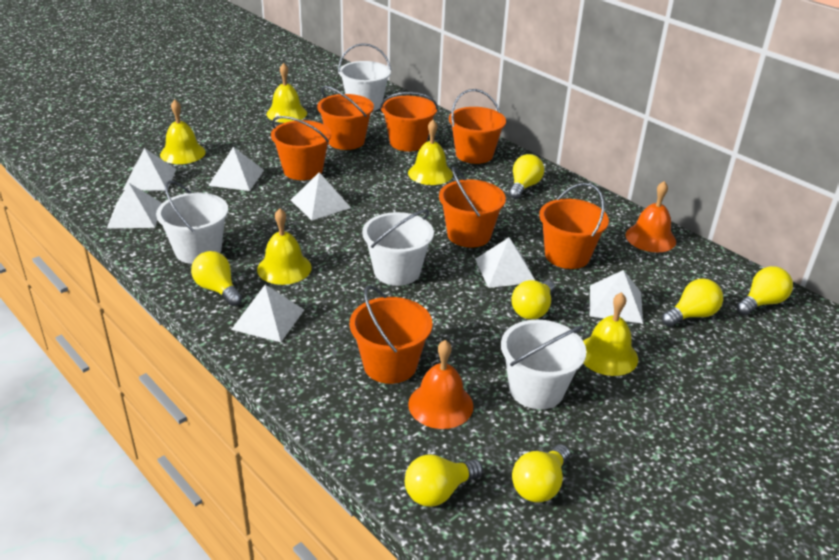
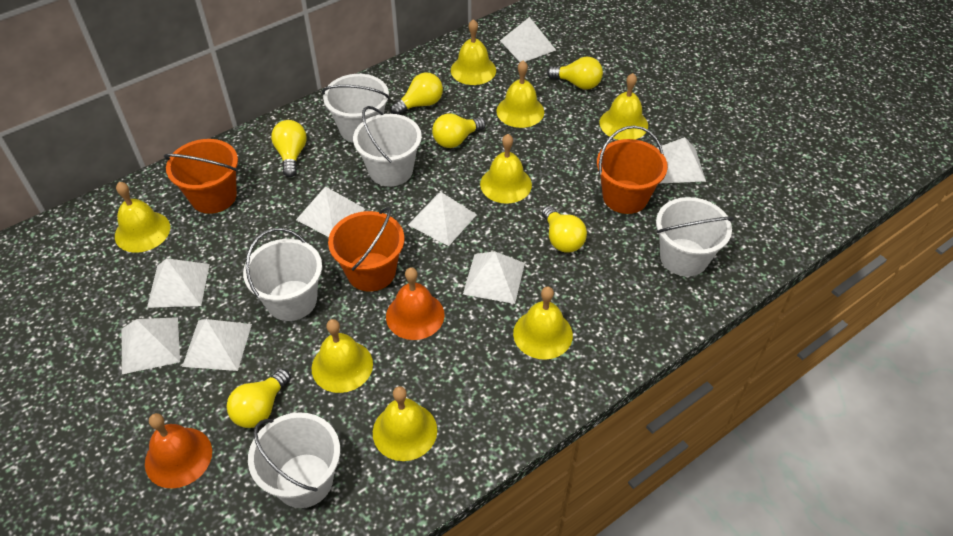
orange bucket: 7 -> 3
white bucket: 4 -> 5
white pyramid: 7 -> 8
yellow bell: 5 -> 8
yellow light bulb: 7 -> 6

